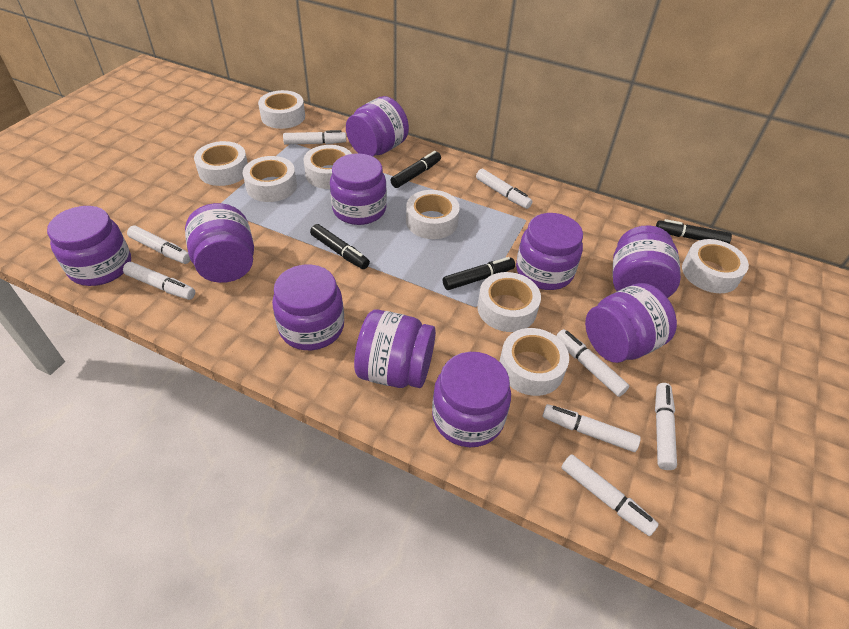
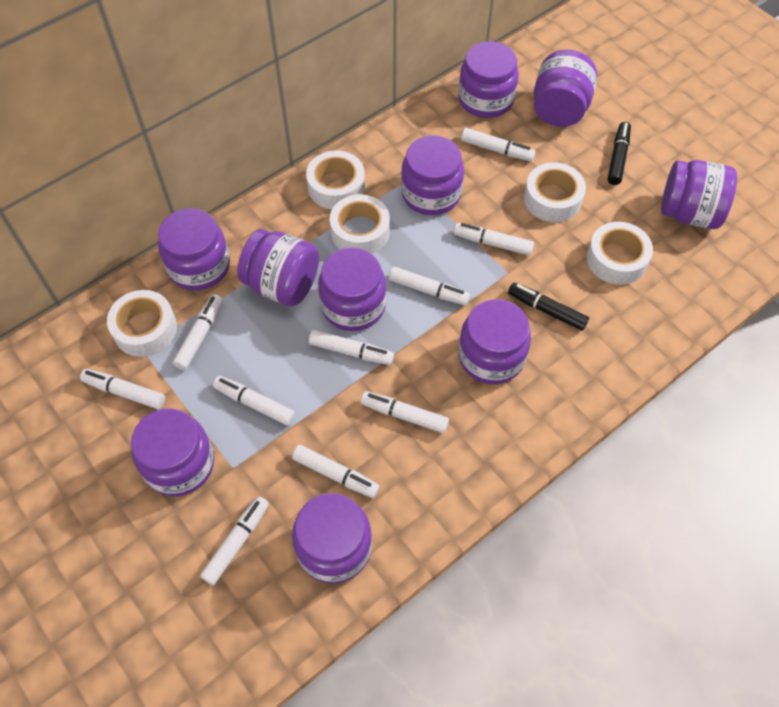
black marker: 4 -> 2
white marker: 8 -> 10
white tape: 8 -> 5

